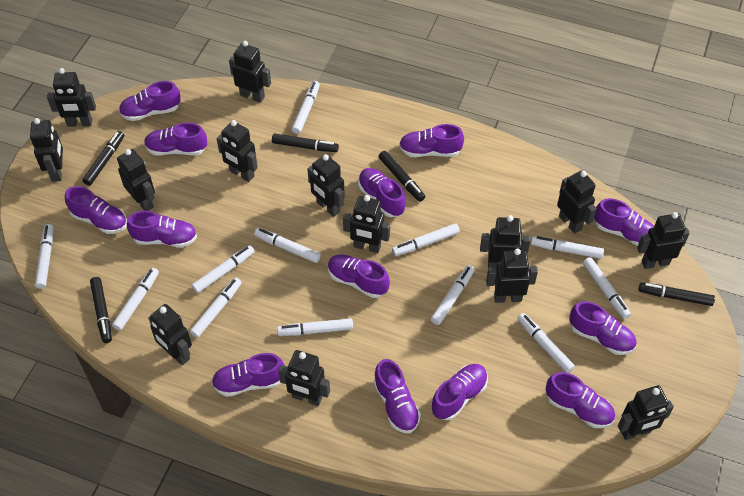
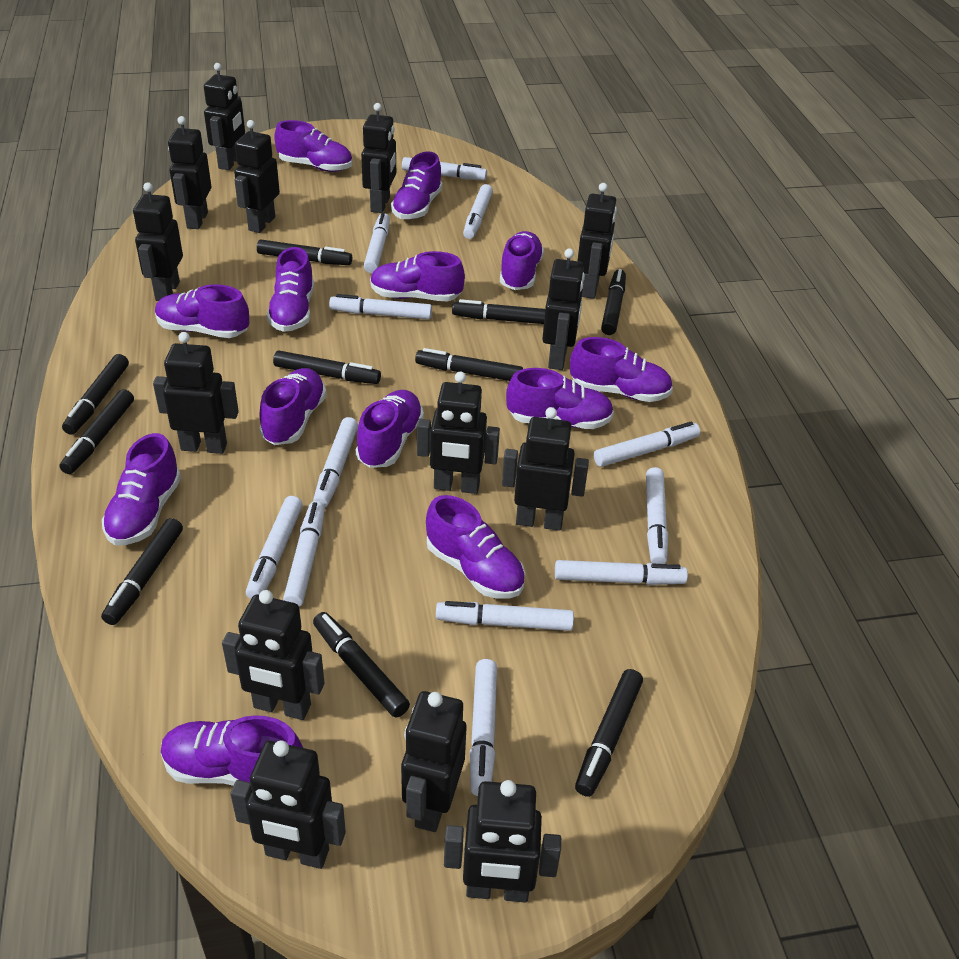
black marker: 5 -> 10

